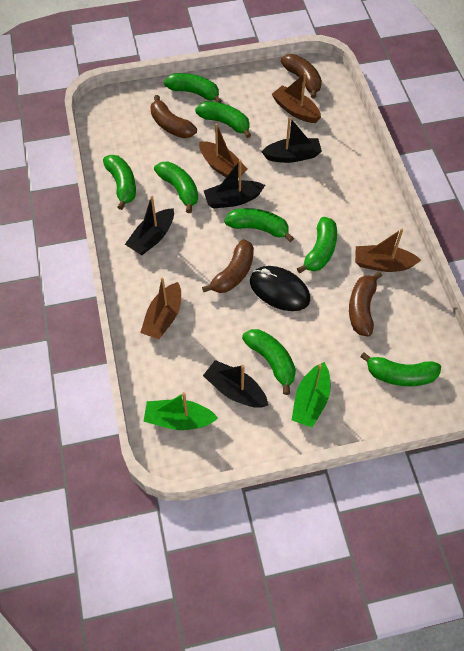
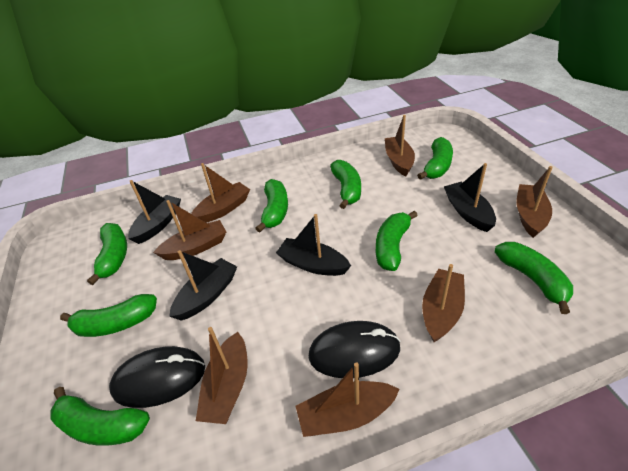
black mouse: 1 -> 2
brown banana: 4 -> 0
brown boat: 4 -> 7
green boat: 2 -> 0

